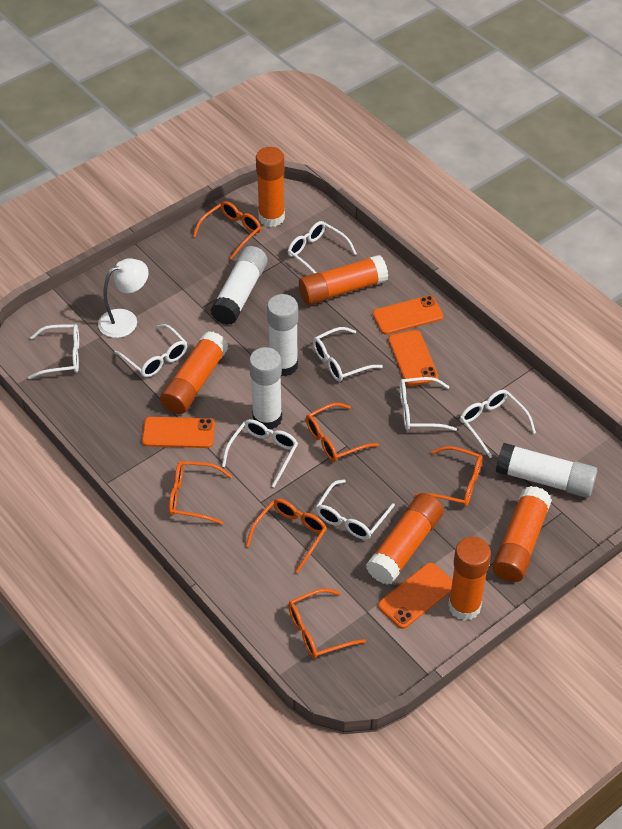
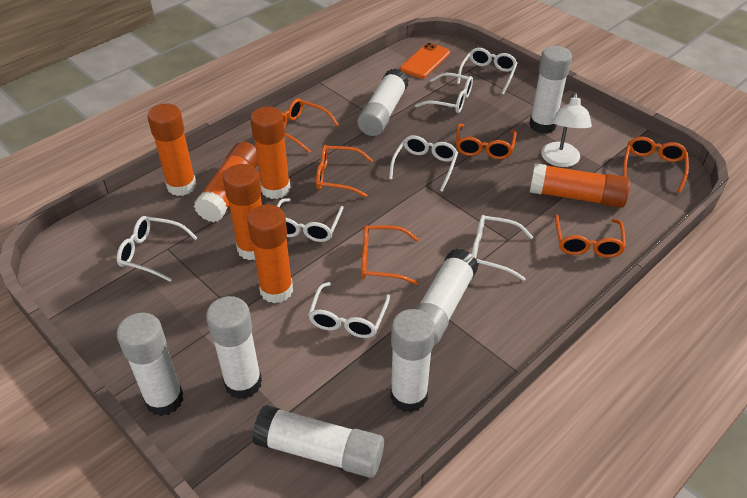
orange phone: 4 -> 1
white glasses: 8 -> 7
white glue stick: 4 -> 7

